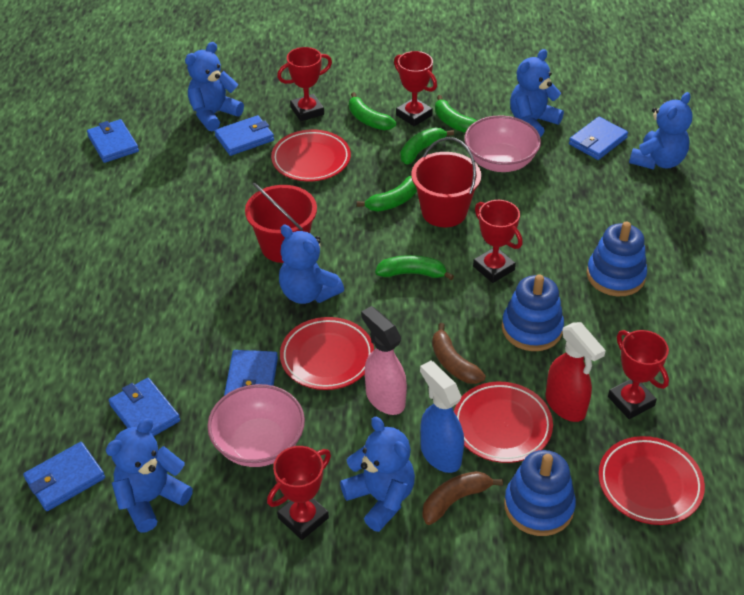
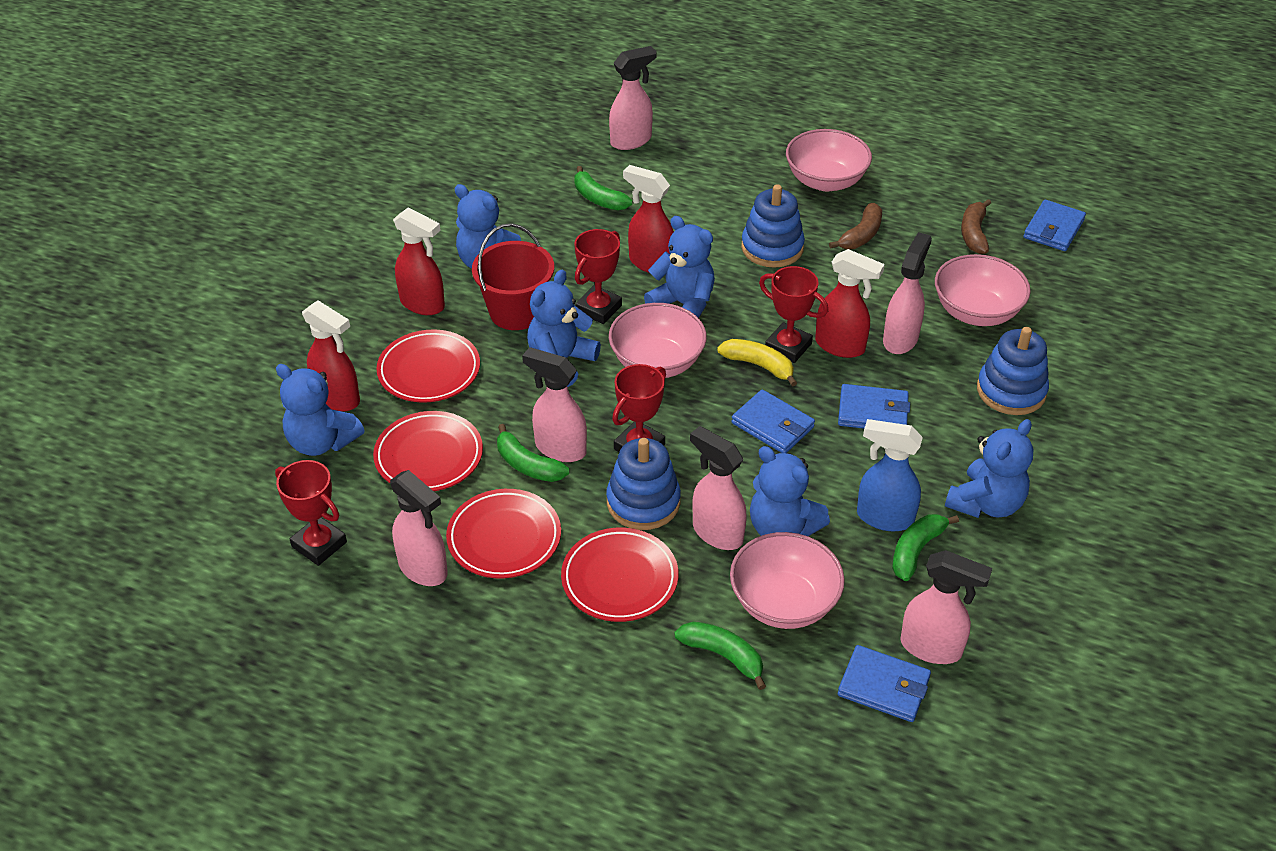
blue wallet: 6 -> 4
green banana: 5 -> 4
pink bowl: 2 -> 4
pink spray bottle: 1 -> 6
red bucket: 2 -> 1
red spray bottle: 1 -> 4
red trophy: 5 -> 4
yellow banana: 0 -> 1

